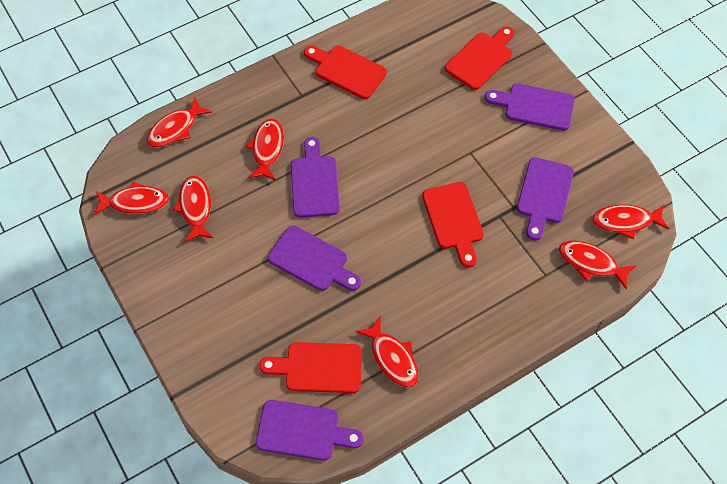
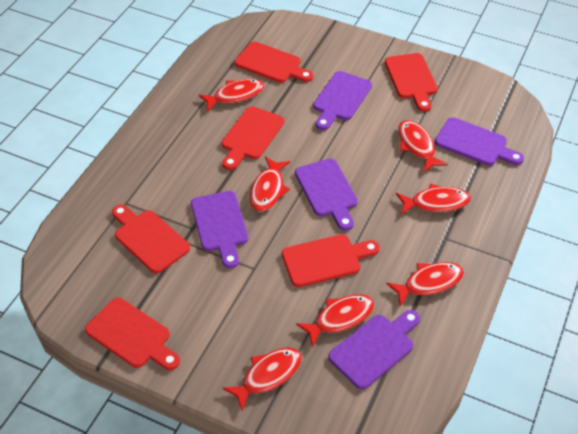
red cutting board: 4 -> 6

